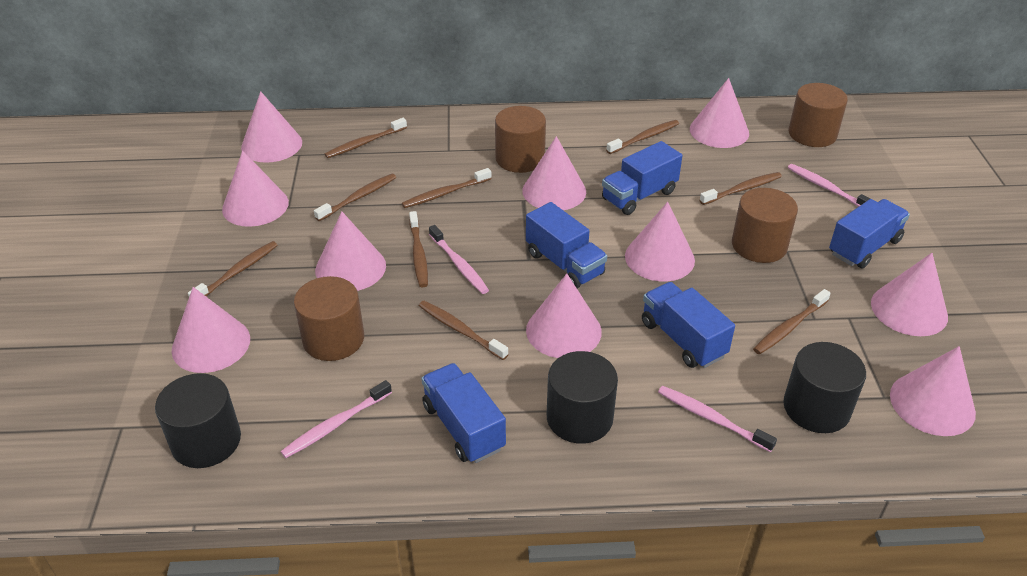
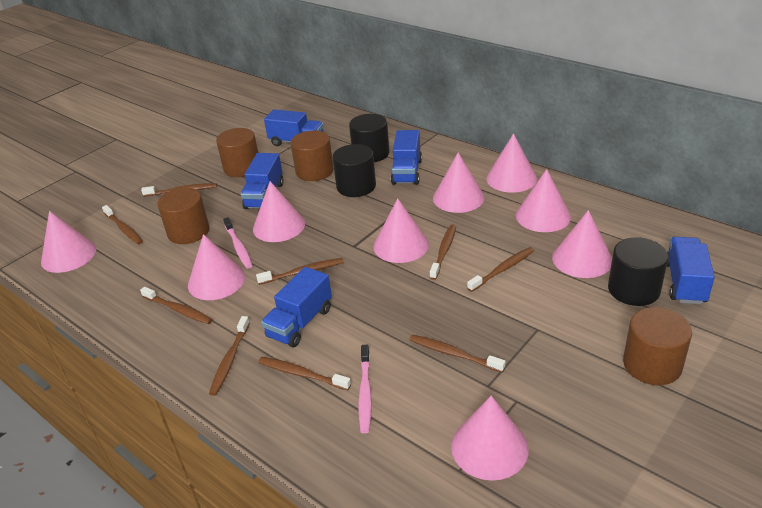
pink cone: 10 -> 9
pink toothbrush: 4 -> 2

